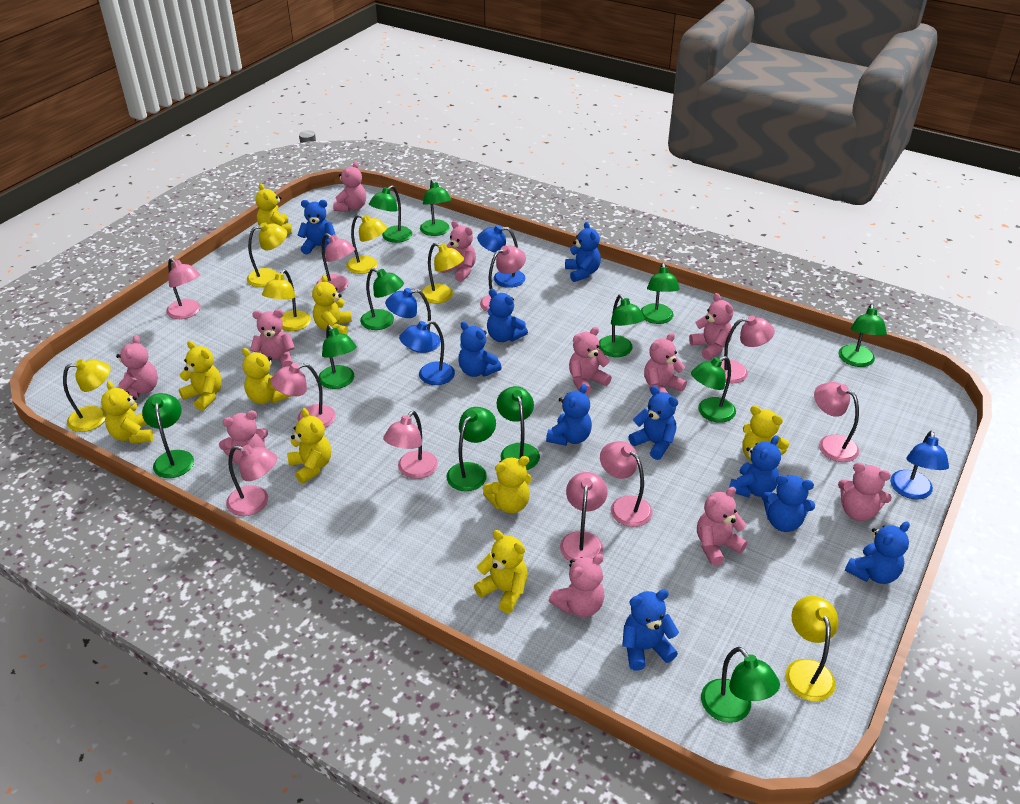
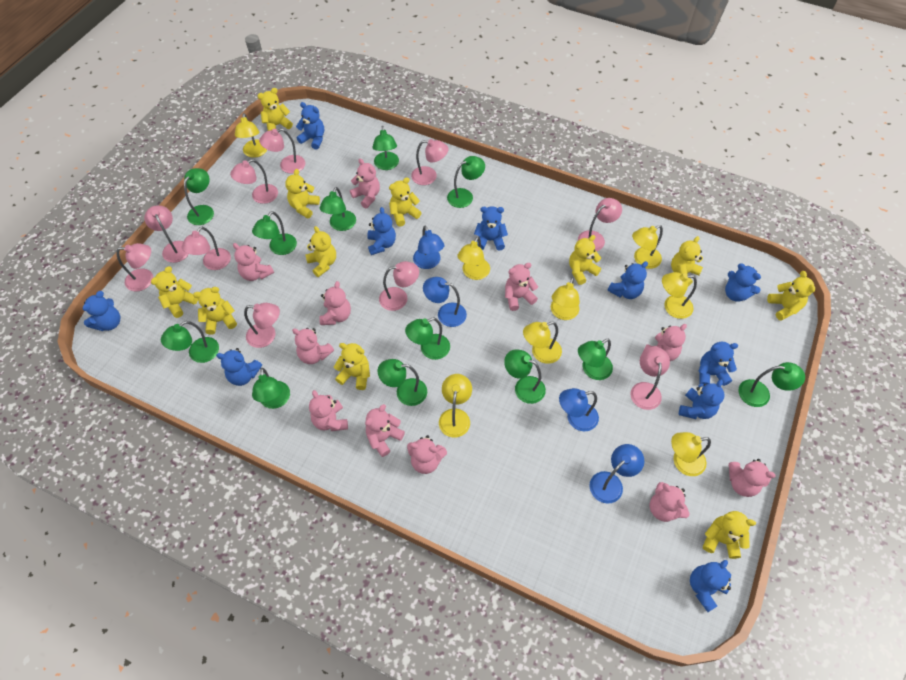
yellow lamp: 6 -> 8
yellow teddy bear: 9 -> 11

